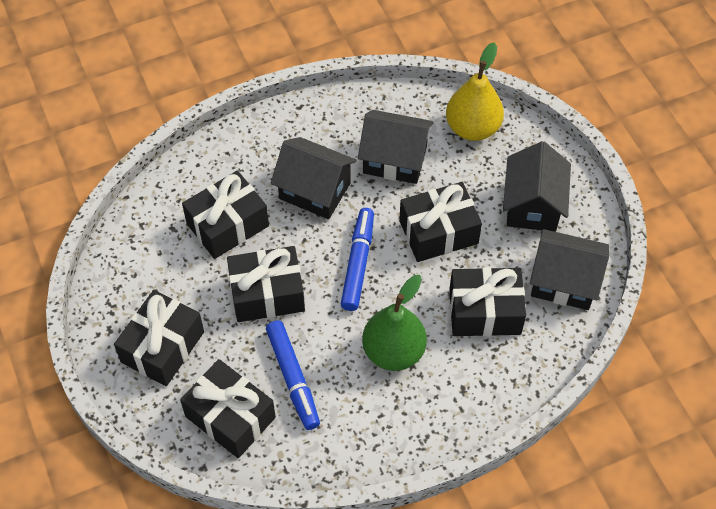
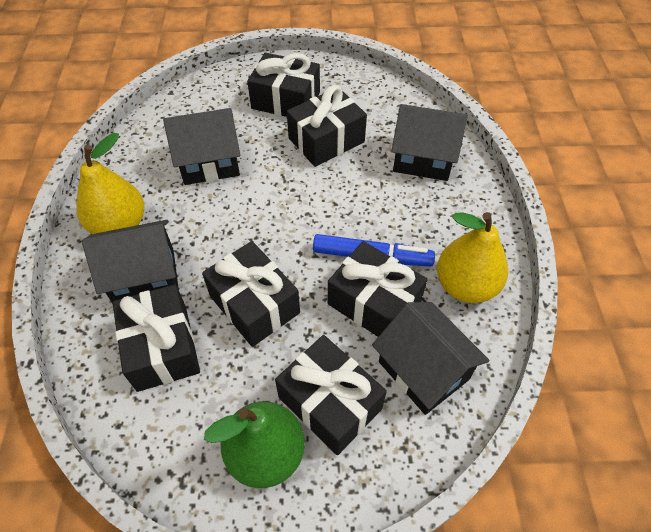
blue marker: 2 -> 1
yellow pear: 1 -> 2

